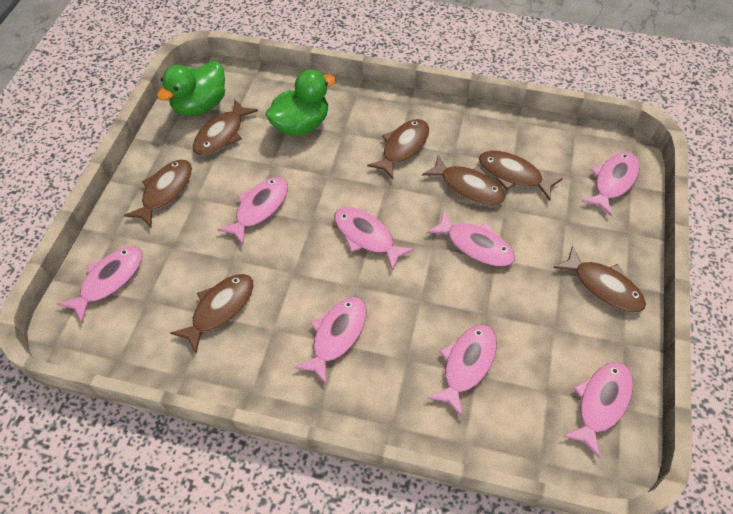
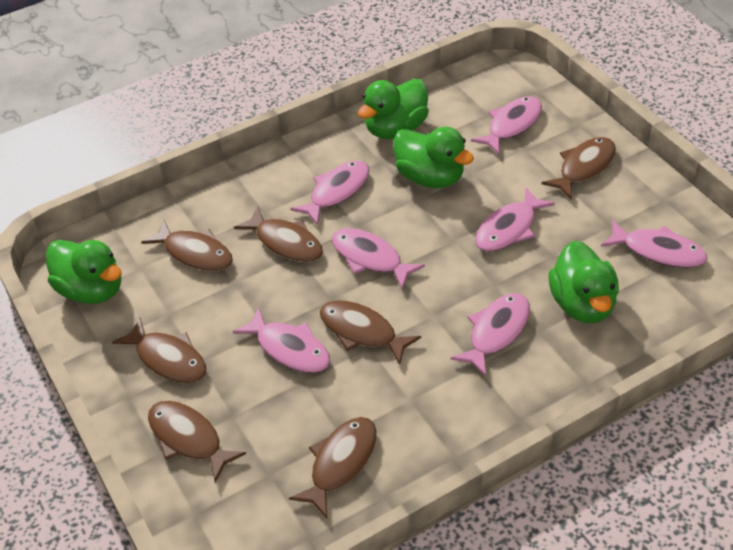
green duck: 2 -> 4
pink fish: 8 -> 7

